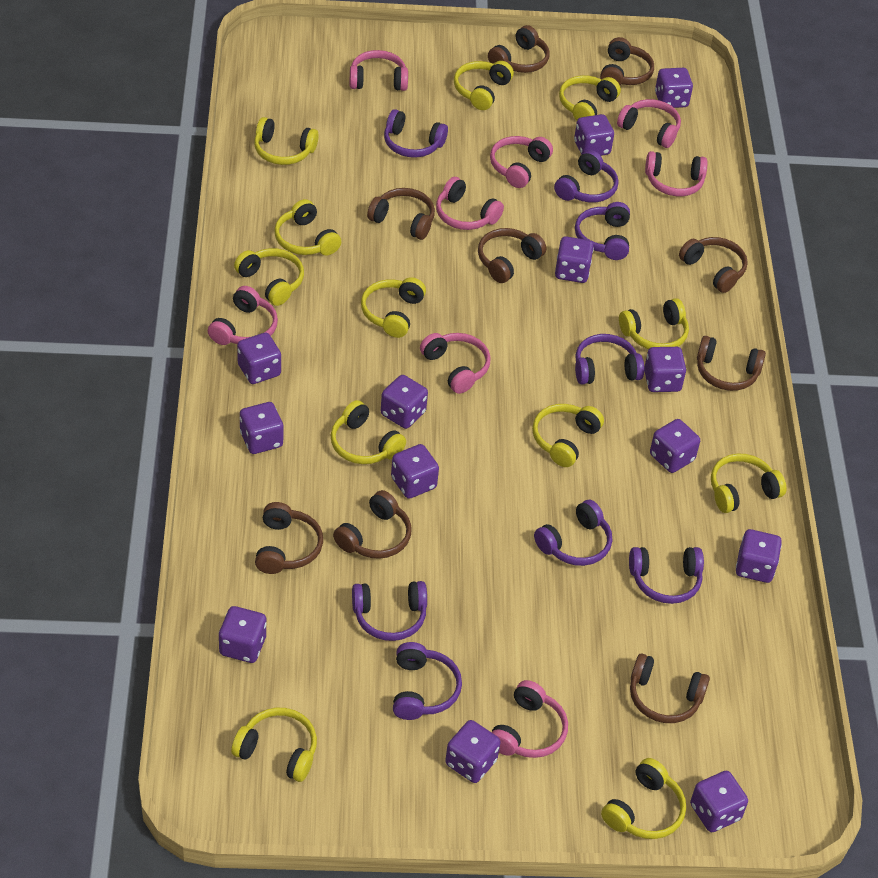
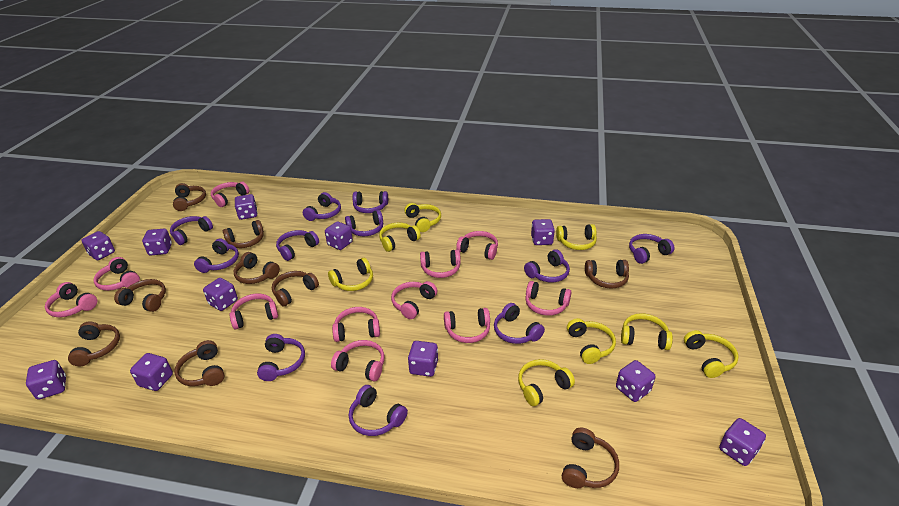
pink headphones: 8 -> 11
purple dice: 13 -> 11
purple headphones: 8 -> 11
yellow headphones: 12 -> 8

